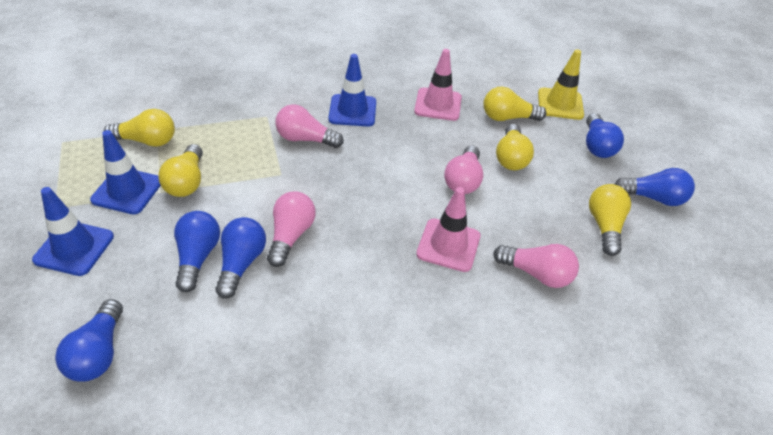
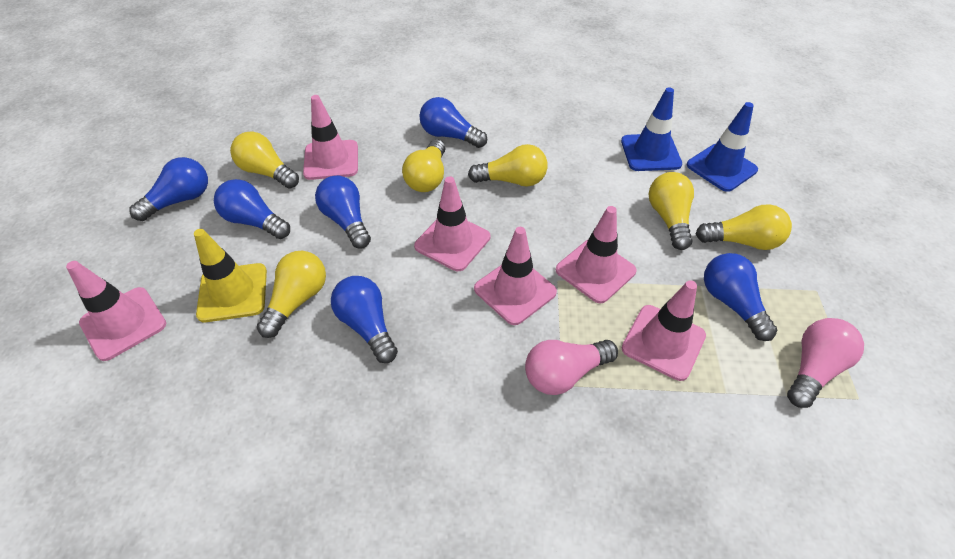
blue light bulb: 5 -> 6
blue traffic cone: 3 -> 2
pink light bulb: 4 -> 2
pink traffic cone: 2 -> 6
yellow light bulb: 5 -> 6

